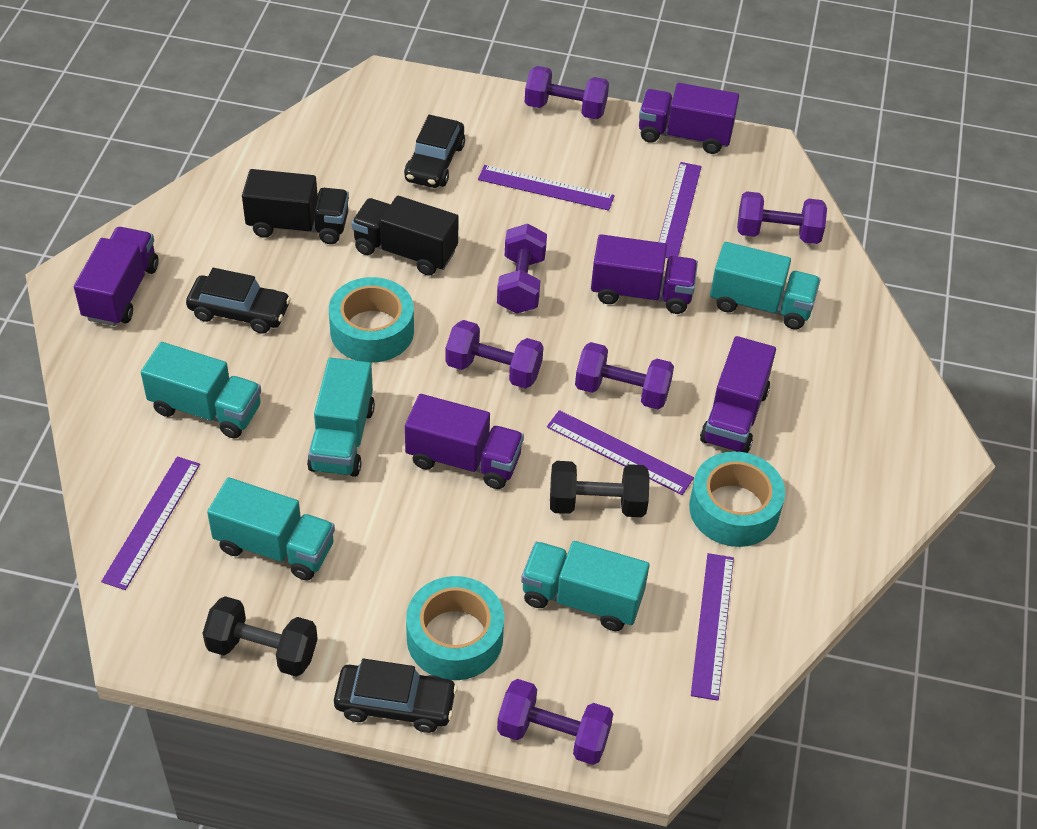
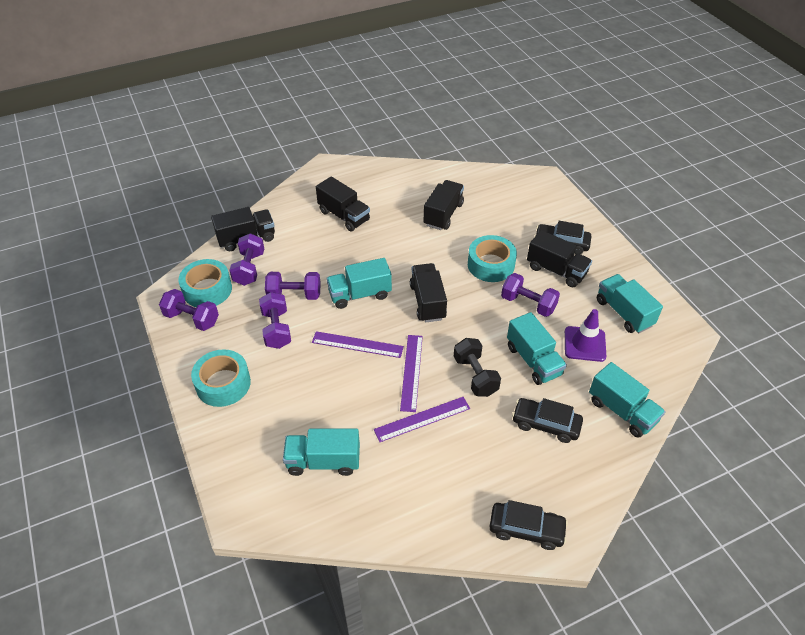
black dumbbell: 2 -> 1
black truck: 2 -> 5
purple dumbbell: 6 -> 5
purple ruler: 5 -> 3
purple traffic cone: 0 -> 1
purple truck: 5 -> 0

